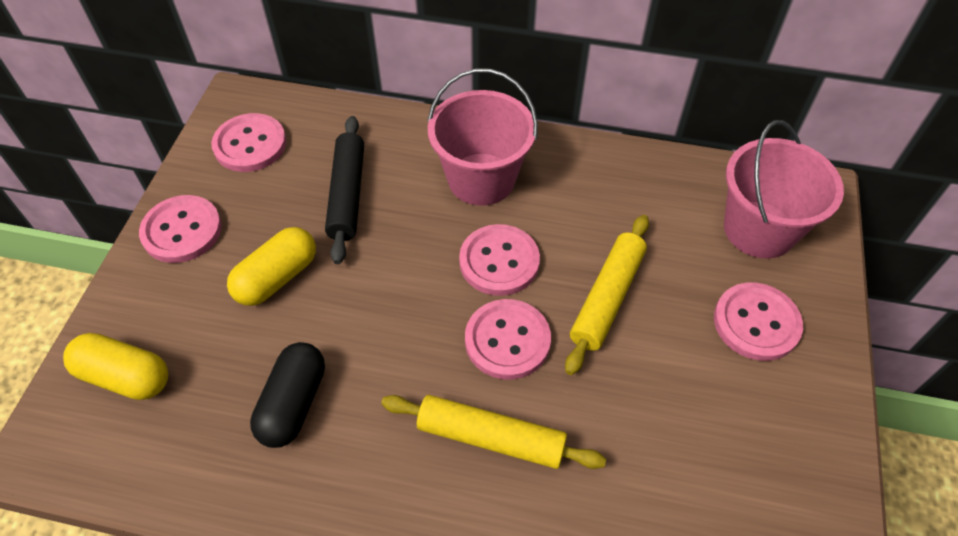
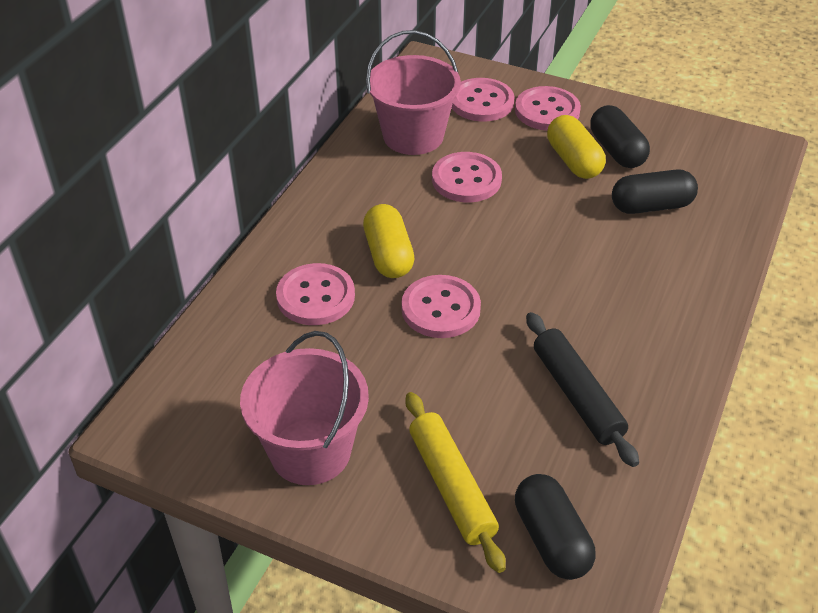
black capsule: 1 -> 3
yellow rolling pin: 2 -> 1

